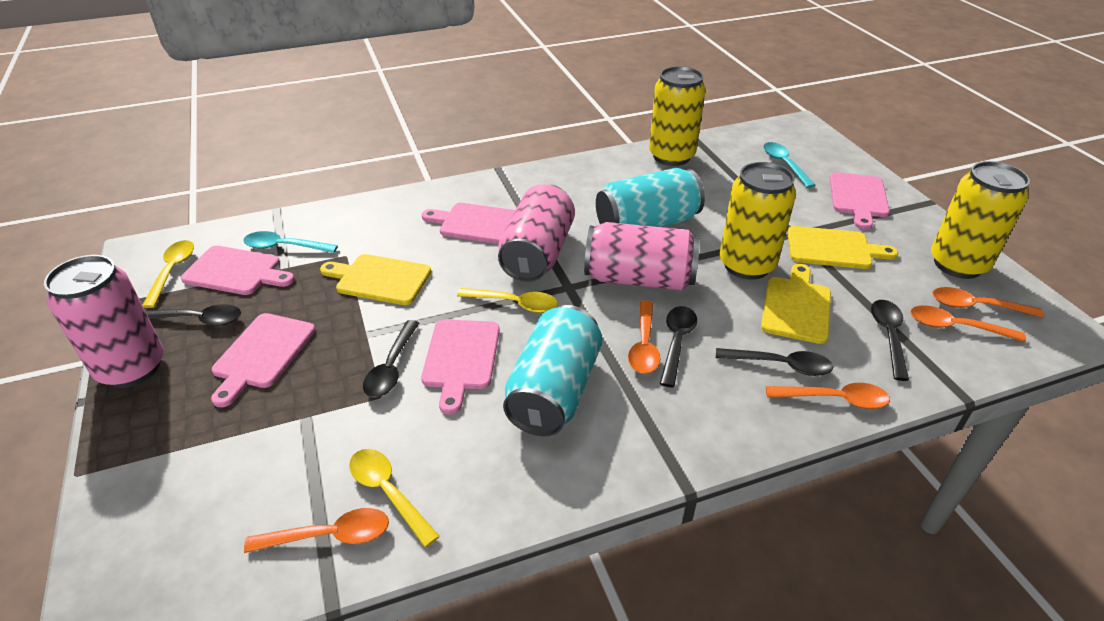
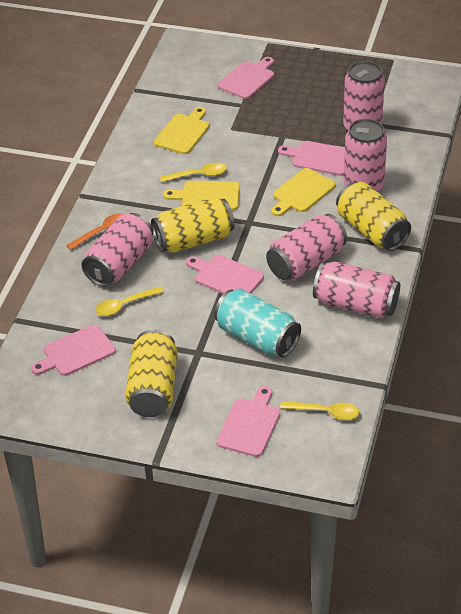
black spoon: 5 -> 0
orange spoon: 5 -> 1
pink can: 3 -> 5
turquoise can: 2 -> 1
turquoise spoon: 2 -> 0

